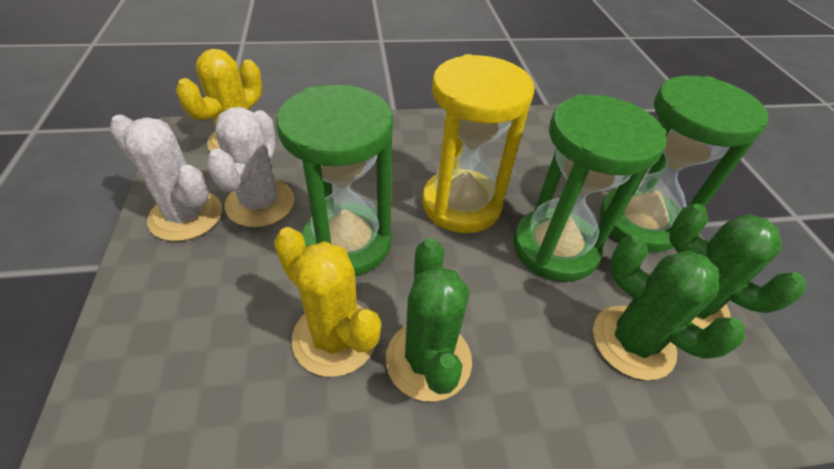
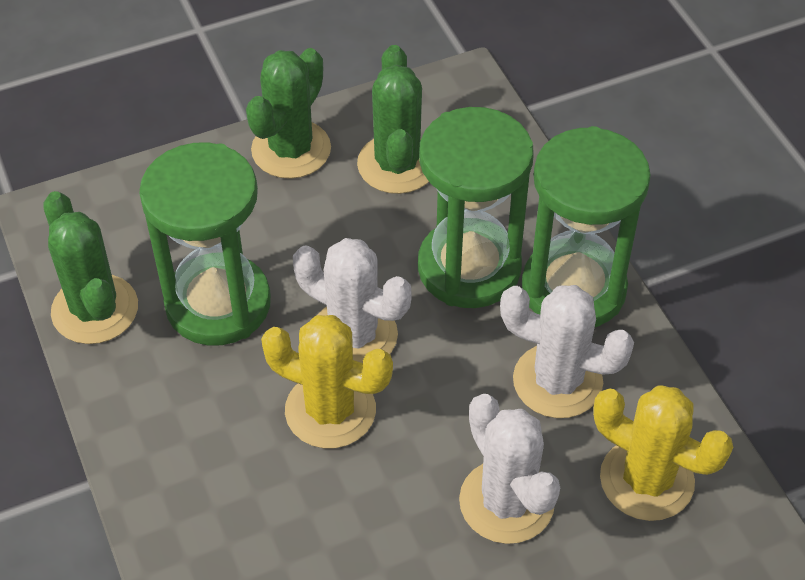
white cactus: 2 -> 3
yellow hourglass: 1 -> 0

